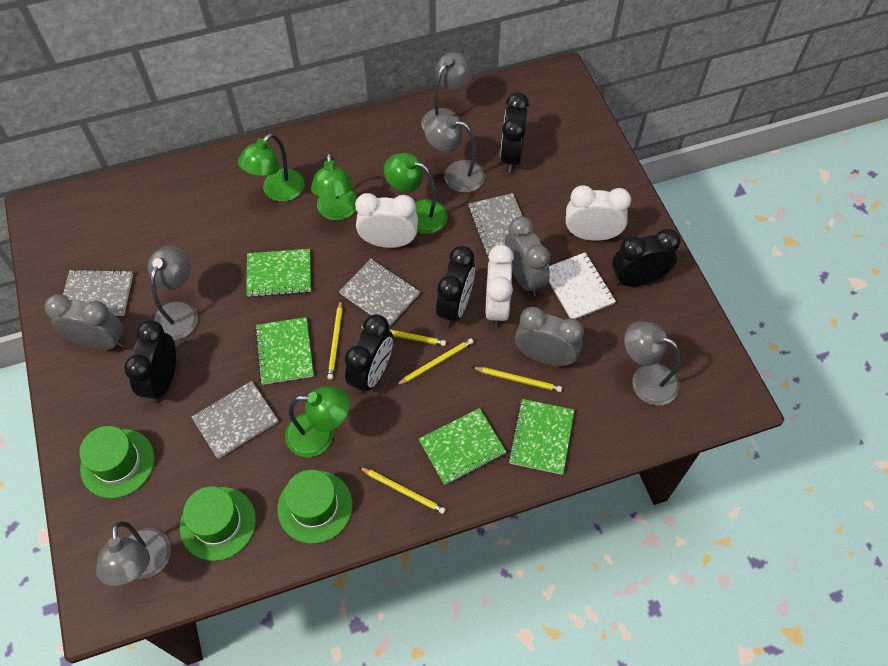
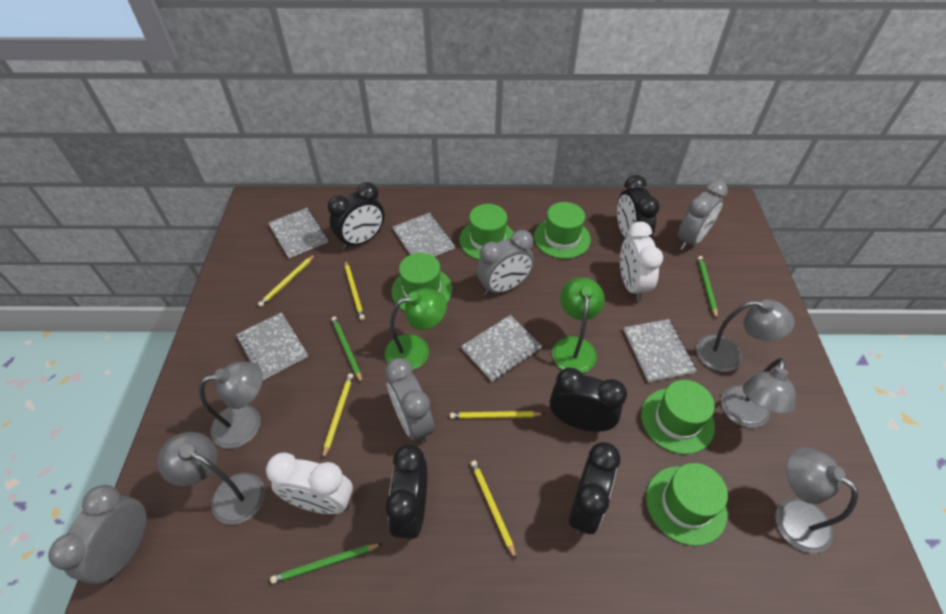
green hat: 3 -> 5
green lamp: 4 -> 2
green notebook: 4 -> 0
green pencil: 0 -> 3
grey clock: 3 -> 4
grey notebook: 4 -> 5
white clock: 3 -> 2
white notebook: 1 -> 0

